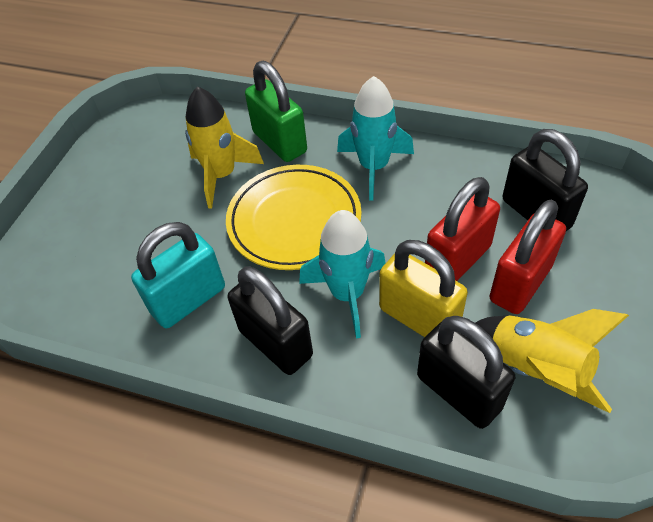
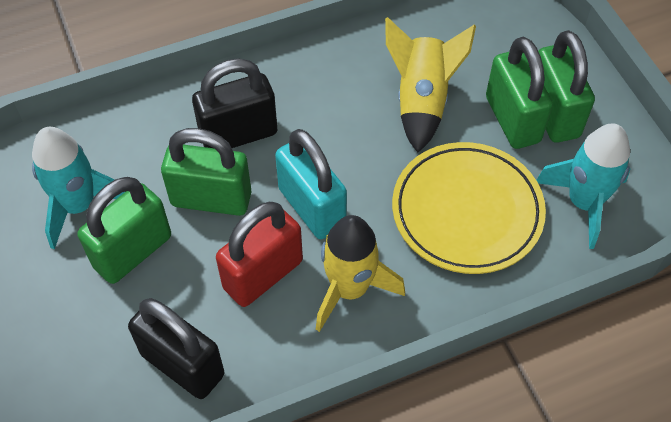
black padlock: 3 -> 2
green padlock: 1 -> 4
red padlock: 2 -> 1
yellow padlock: 1 -> 0

